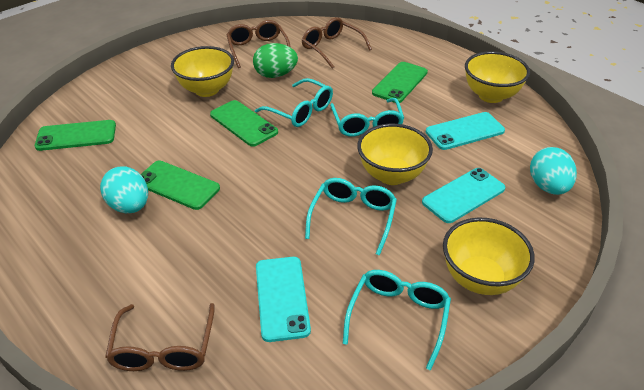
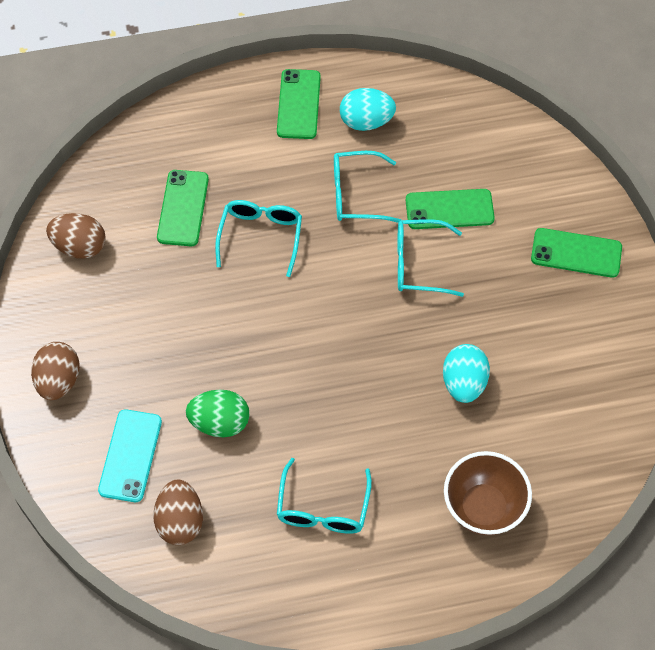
brown bowl: 0 -> 1
brown egg: 0 -> 3
brown glasses: 3 -> 0
turquoise phone: 3 -> 1
yellow bowl: 4 -> 0

